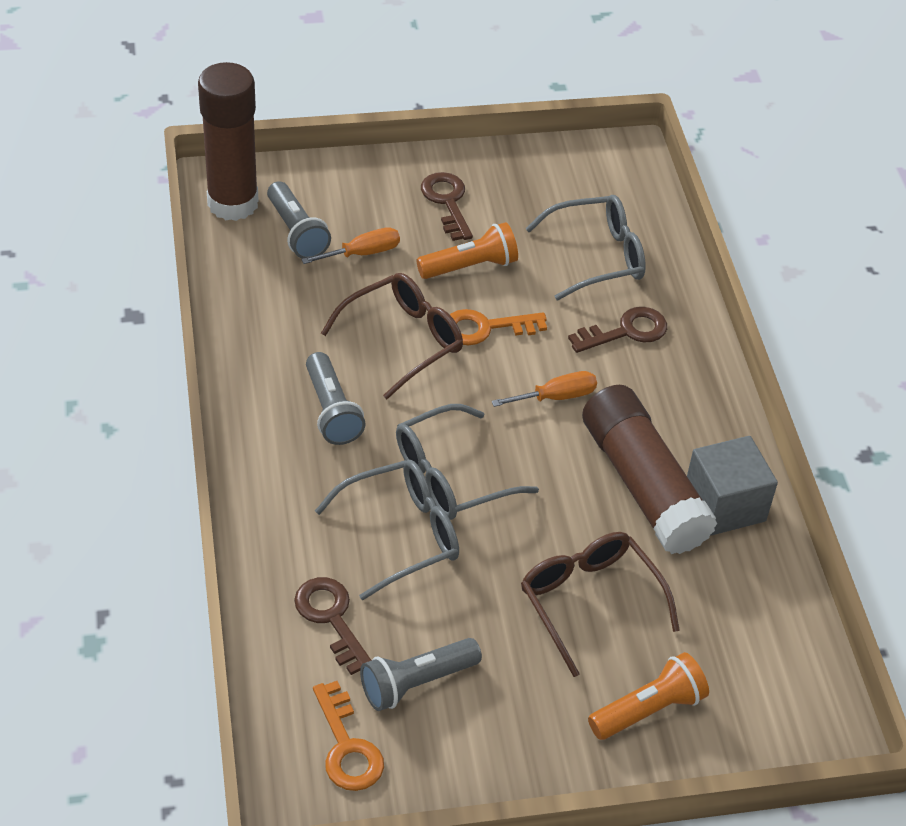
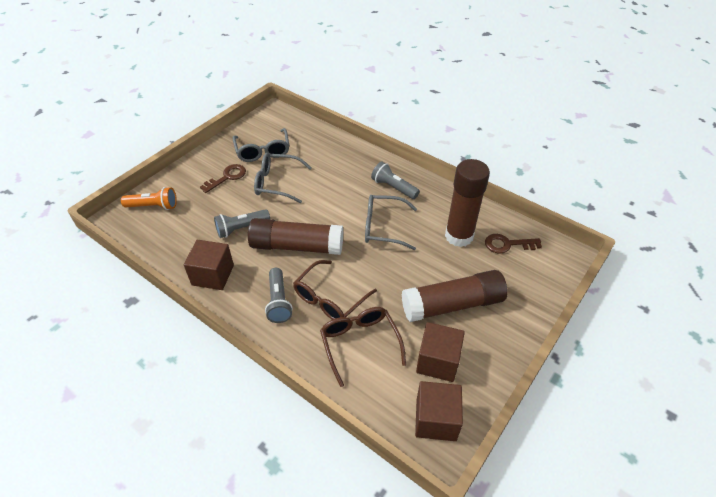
brown cube: 0 -> 3
brown glue stick: 2 -> 3
brown key: 3 -> 2
grey cube: 1 -> 0
orange flashlight: 2 -> 1
orange key: 2 -> 0
orange screwdriver: 2 -> 0

